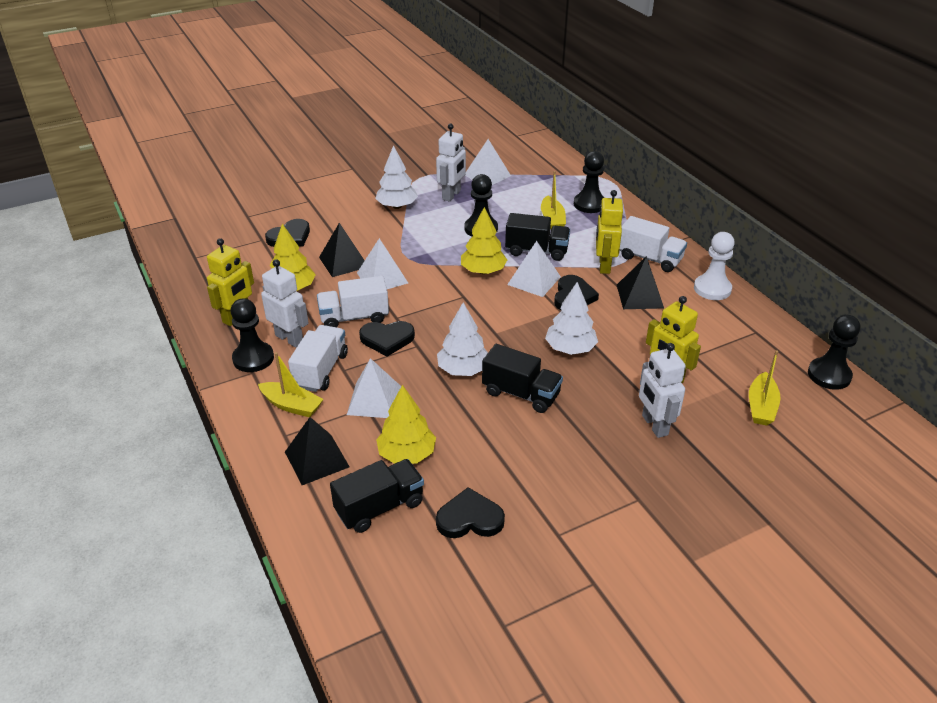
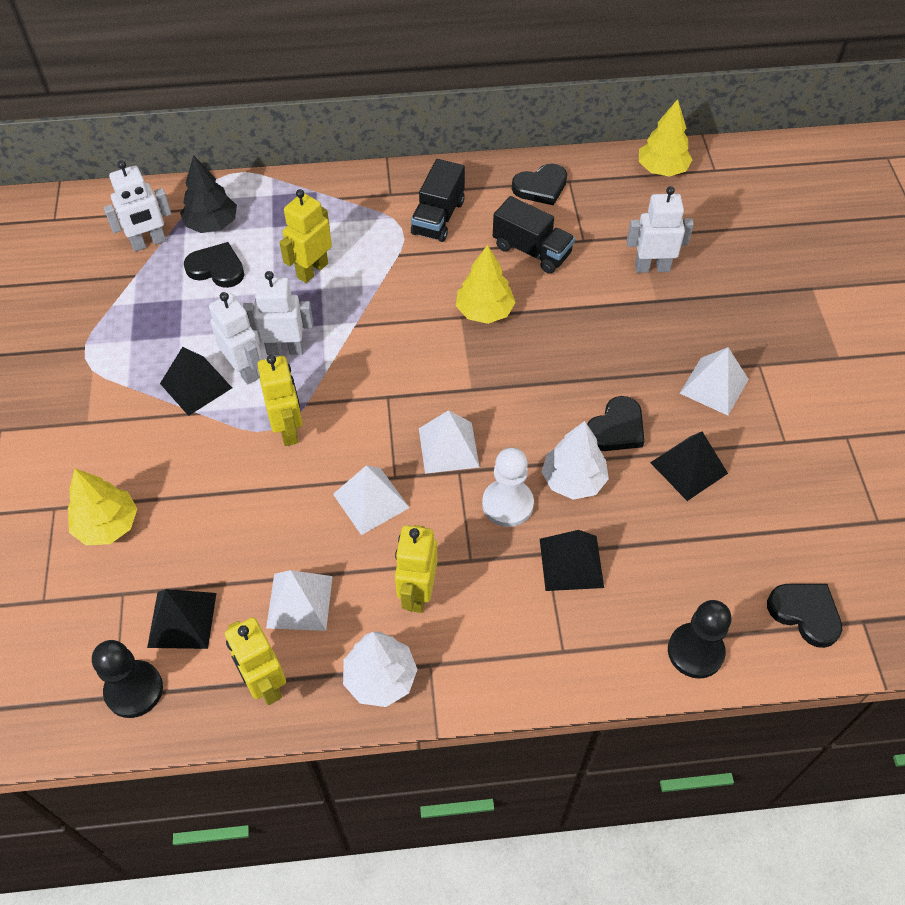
black pawn: 4 -> 2
black pyramid: 3 -> 4
black tree: 0 -> 1
black truck: 3 -> 2
white robot: 3 -> 4
white tree: 3 -> 2
white truck: 3 -> 0
yellow boat: 3 -> 0
yellow robot: 3 -> 4

